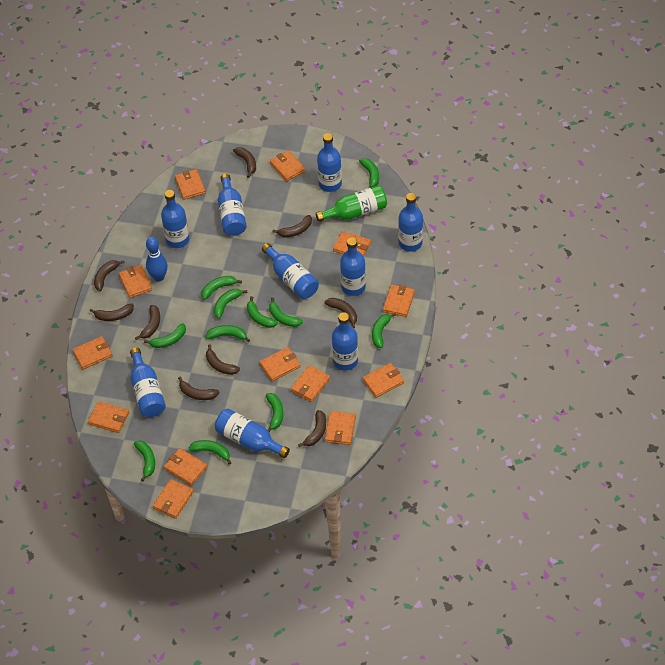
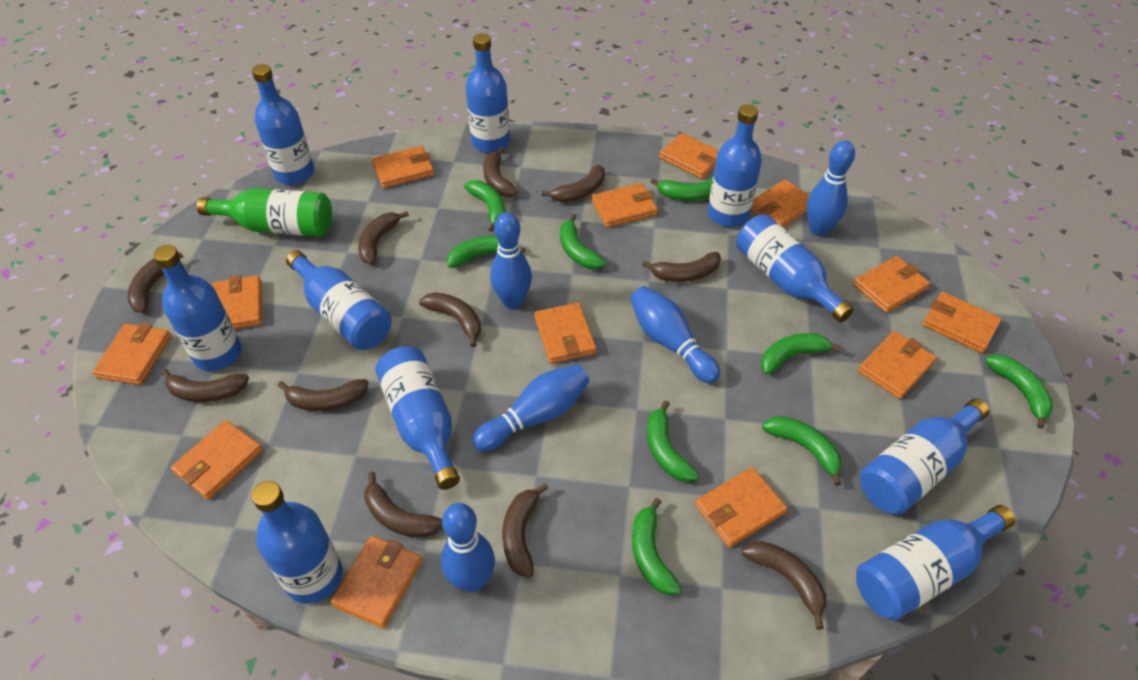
blue bottle: 9 -> 10
blue bowling pin: 1 -> 5
brown banana: 9 -> 11
green banana: 11 -> 9

